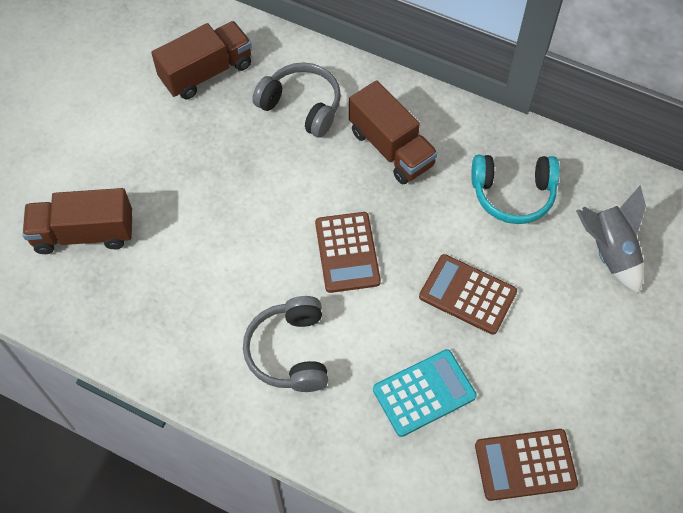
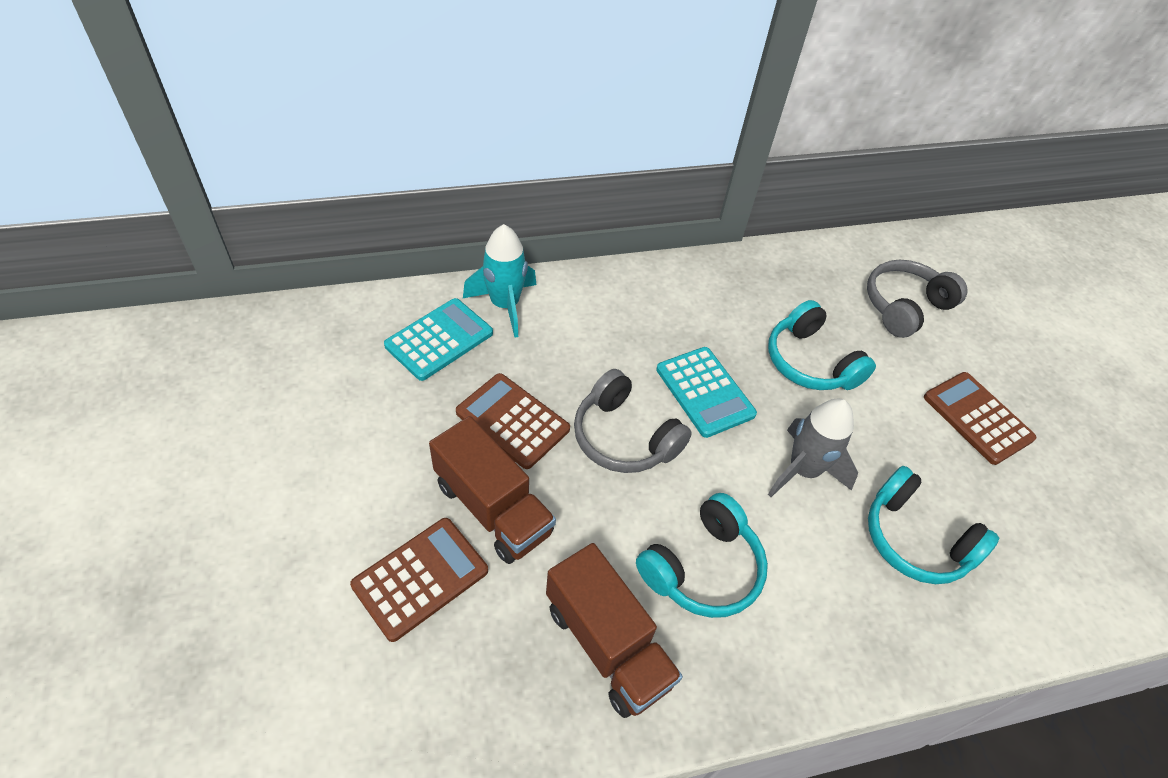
brown truck: 3 -> 2
turquoise calculator: 1 -> 2
turquoise headphones: 1 -> 3
turquoise rocket: 0 -> 1

